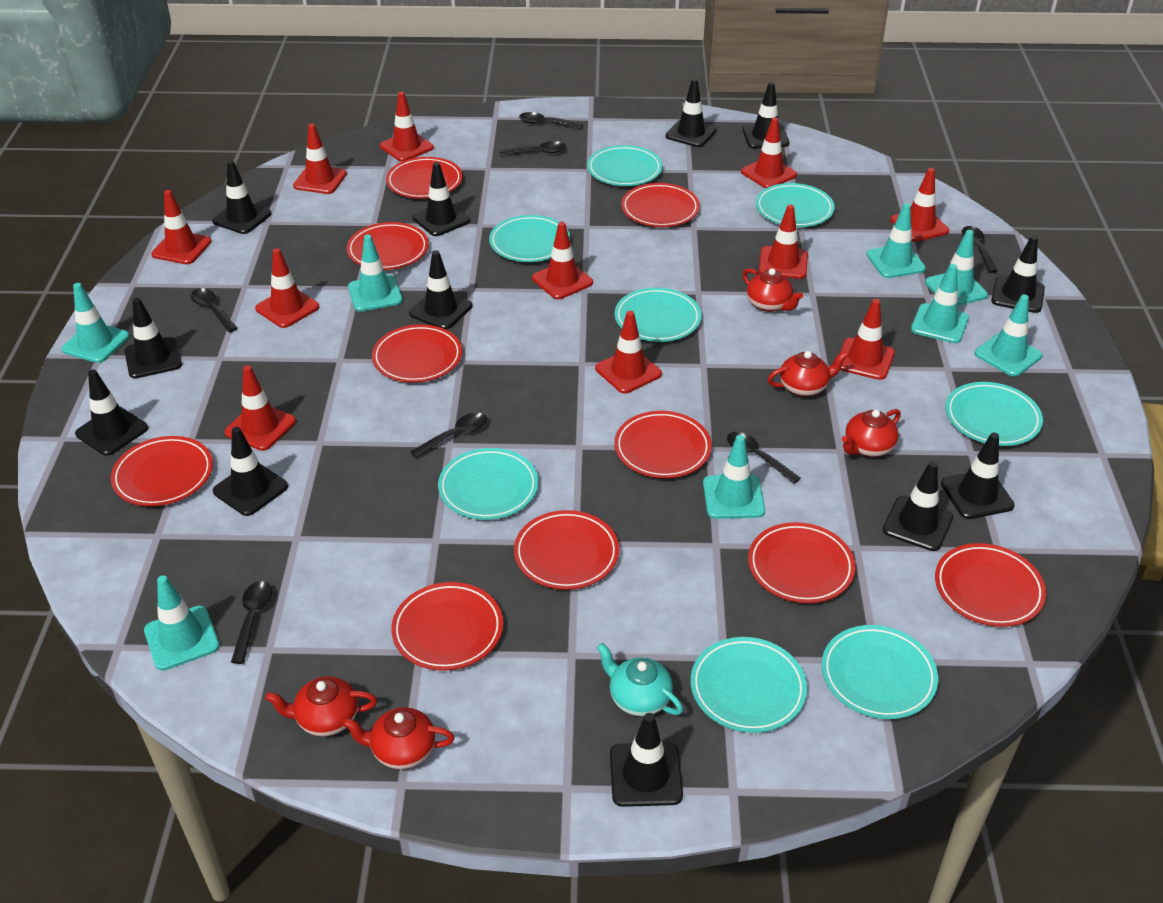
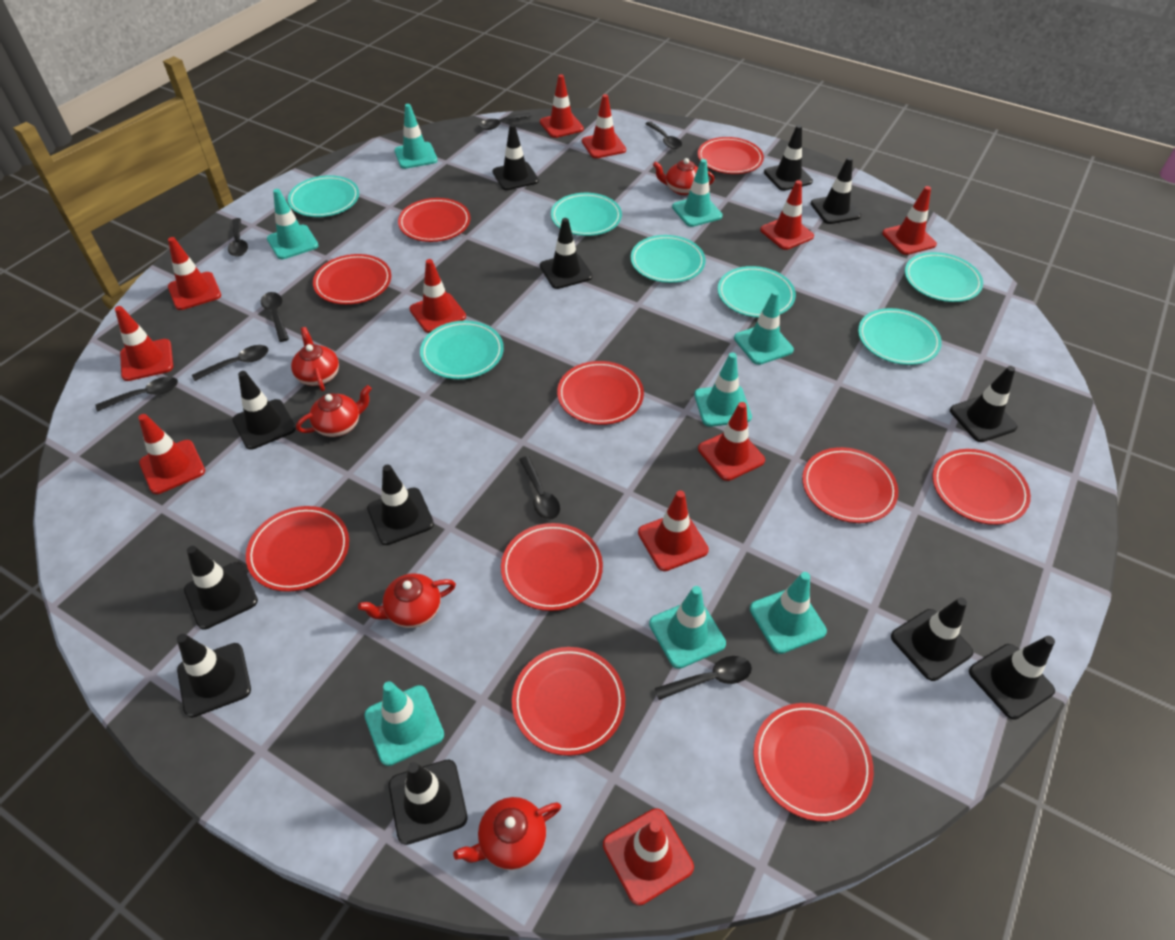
black spoon: 7 -> 8
turquoise plate: 8 -> 7
turquoise teapot: 1 -> 0

